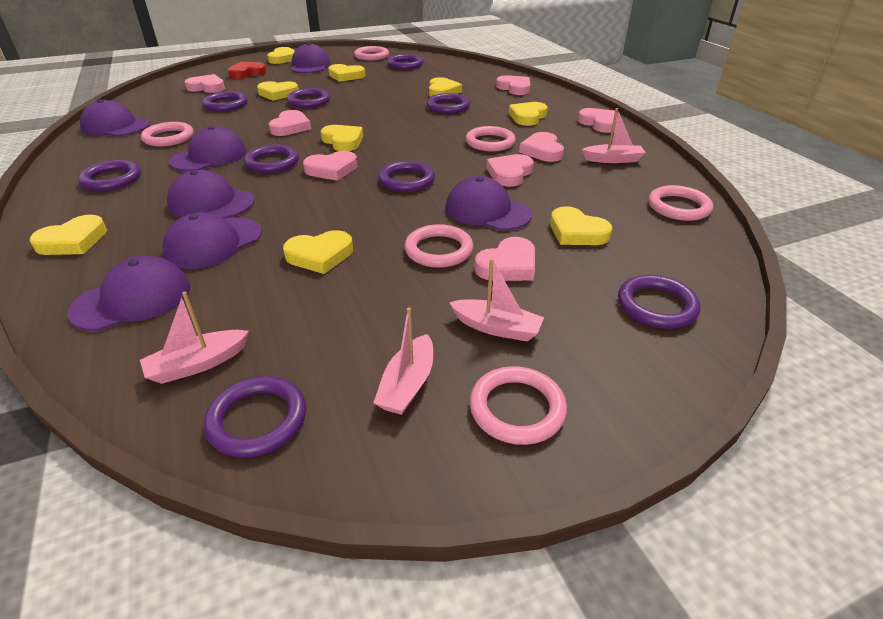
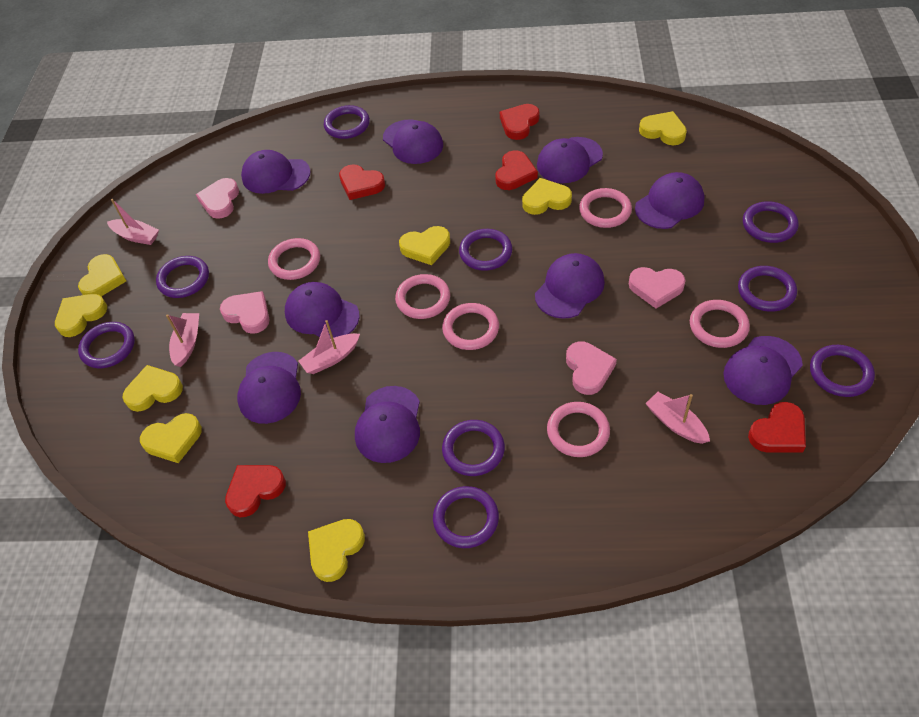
pink heart: 8 -> 4
purple cap: 7 -> 9
red heart: 1 -> 5
yellow heart: 9 -> 8

